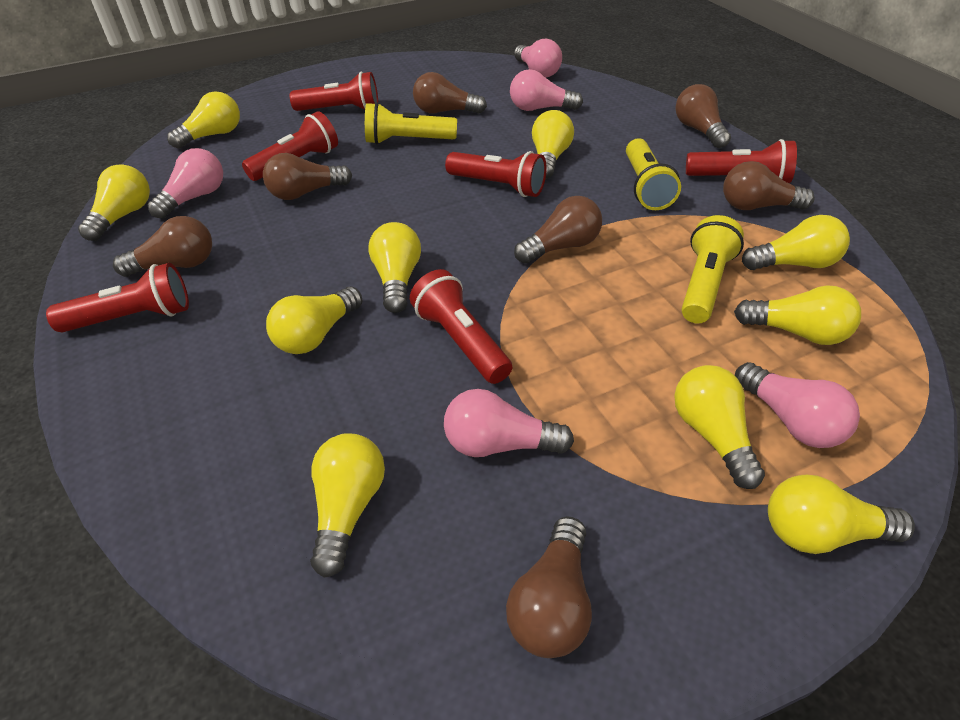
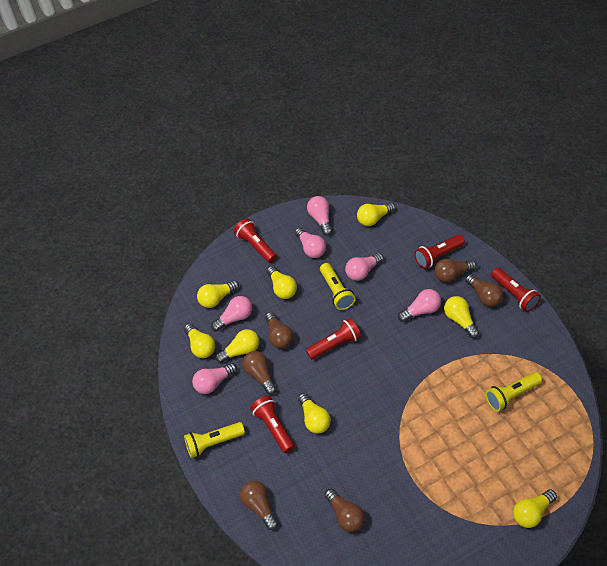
brown light bulb: 7 -> 6
pink light bulb: 5 -> 6
red flashlight: 6 -> 5
yellow light bulb: 10 -> 8

